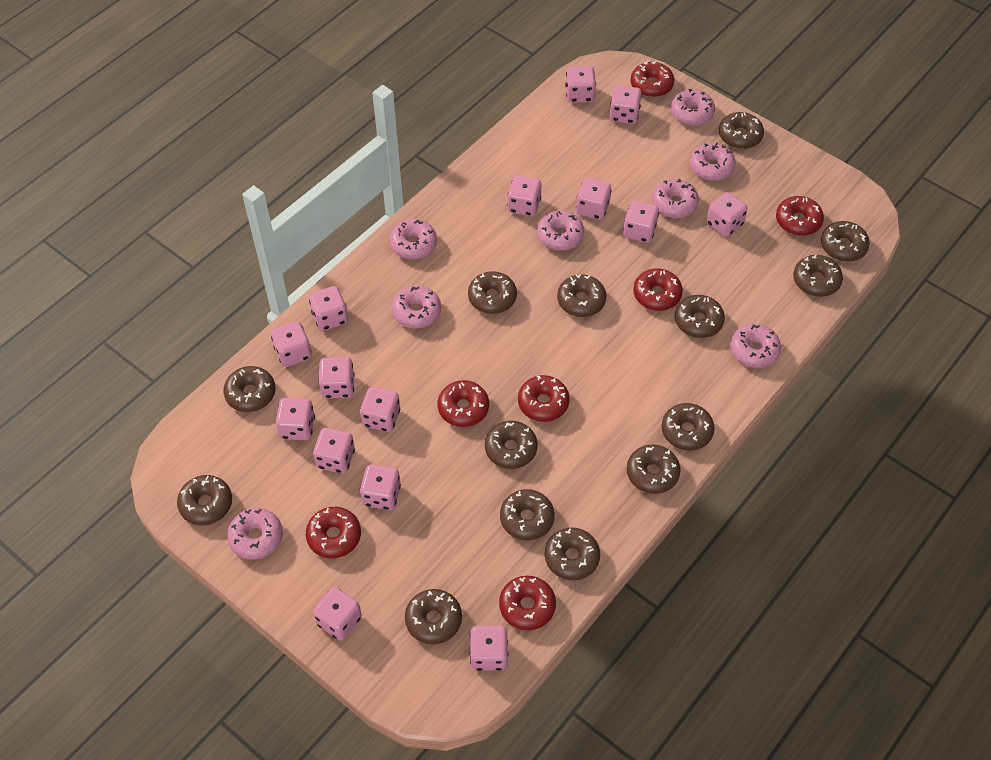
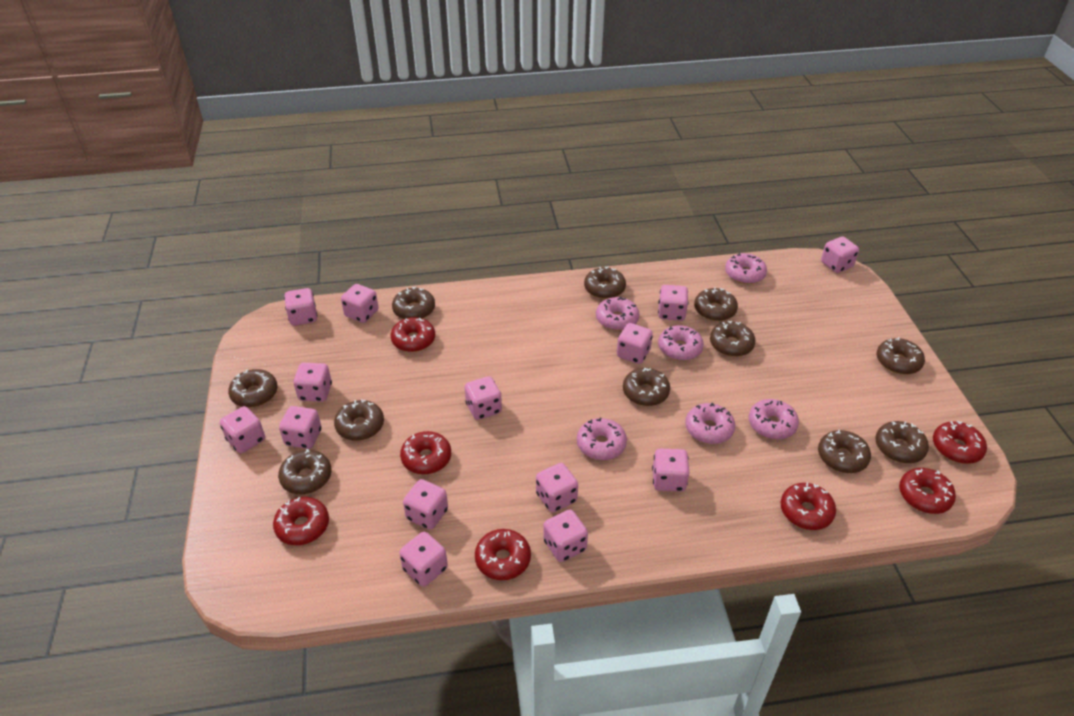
brown donut: 14 -> 11
pink dice: 15 -> 14
pink donut: 8 -> 6

